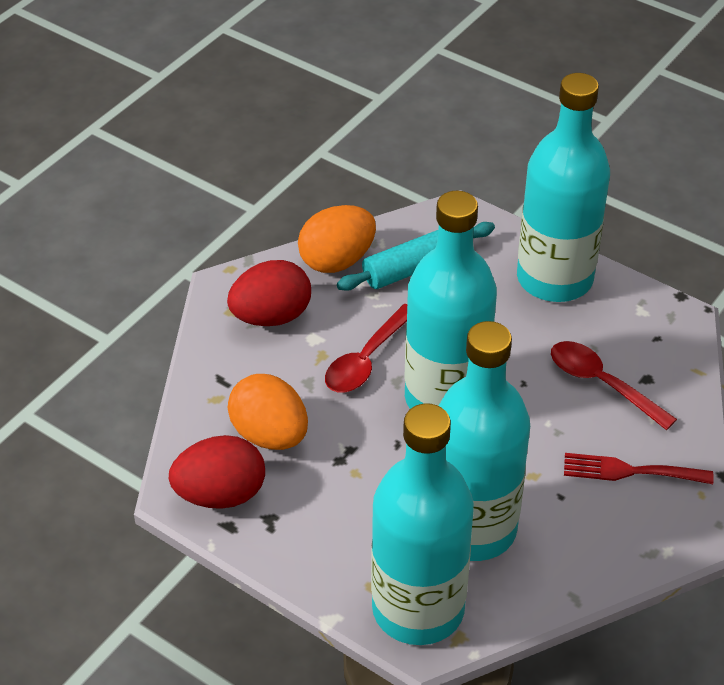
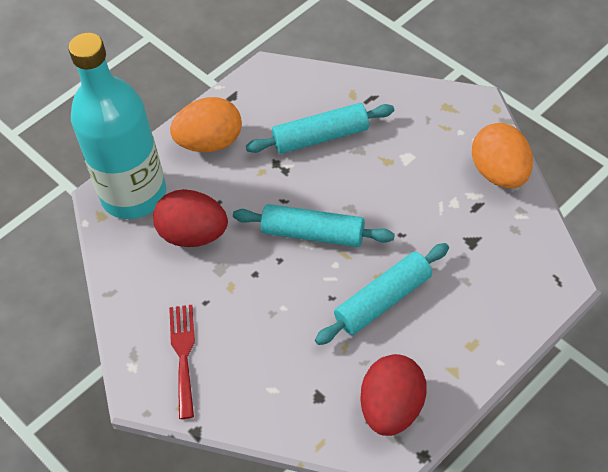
red spoon: 2 -> 0
turquoise bottle: 4 -> 1
turquoise rolling pin: 1 -> 3

